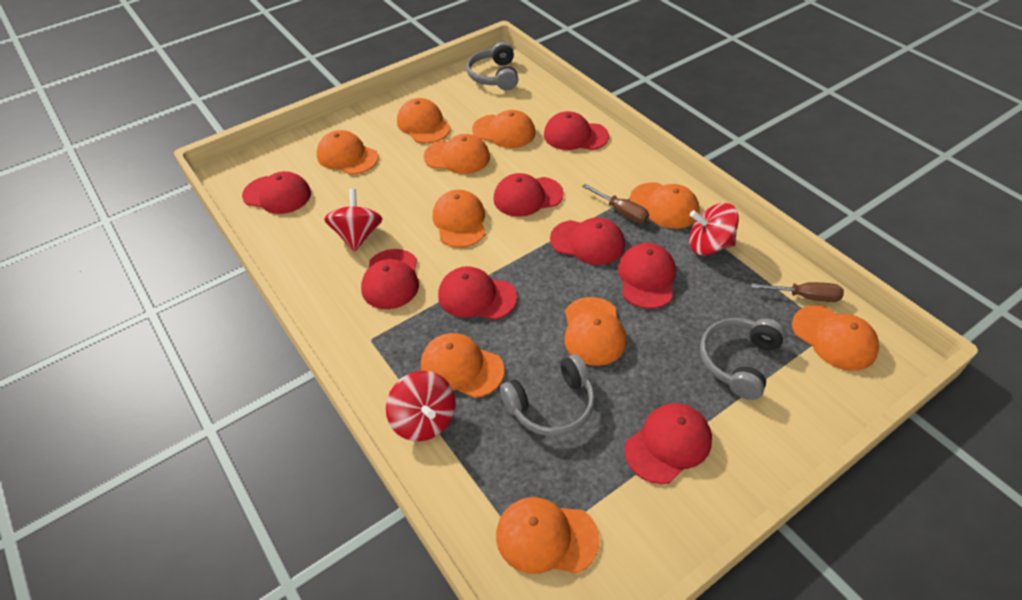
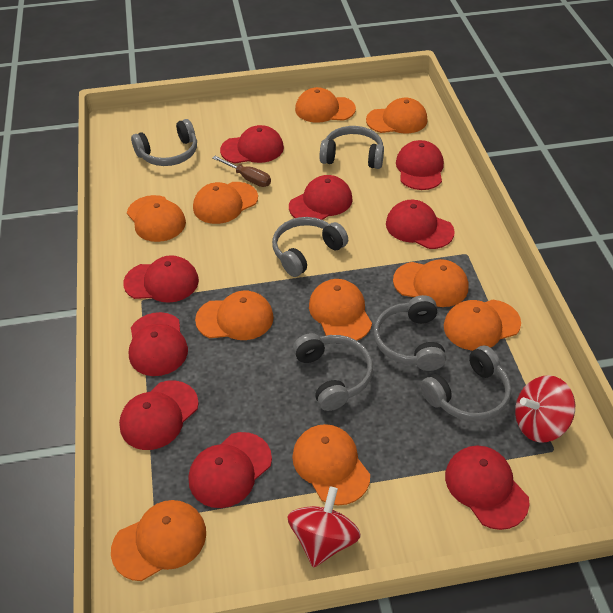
brown screwdriver: 2 -> 1
grey headphones: 3 -> 6
red cap: 8 -> 9
red spinning top: 3 -> 2

